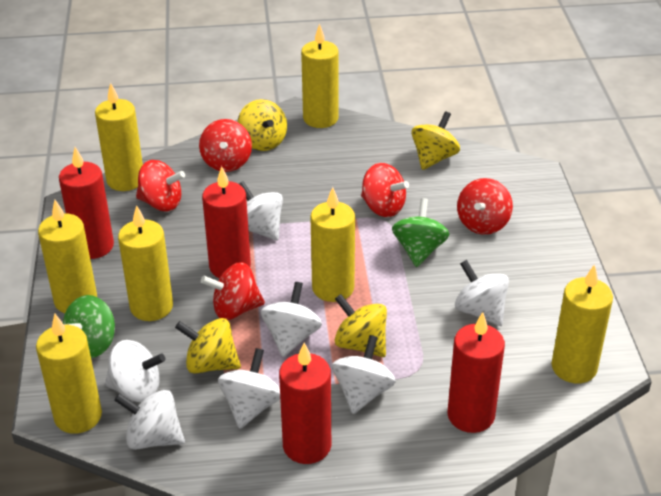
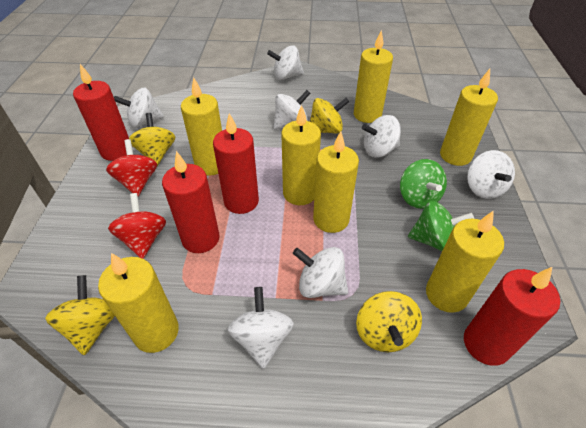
red spinning top: 5 -> 2

